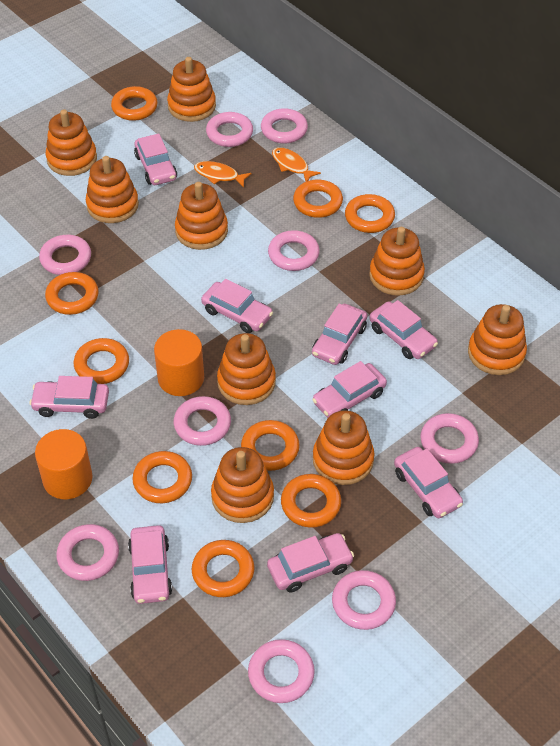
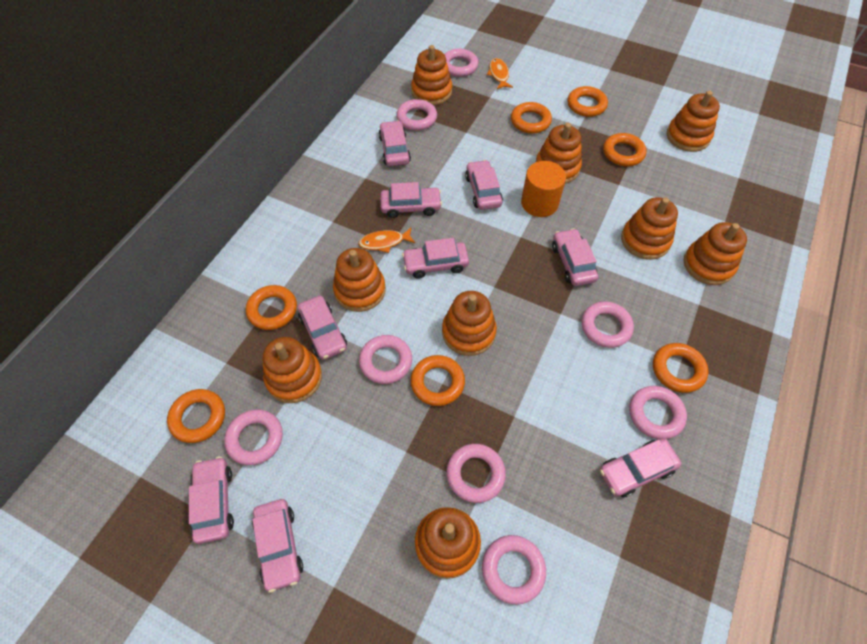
orange cylinder: 2 -> 1
orange ring: 9 -> 7
pink ring: 9 -> 8

